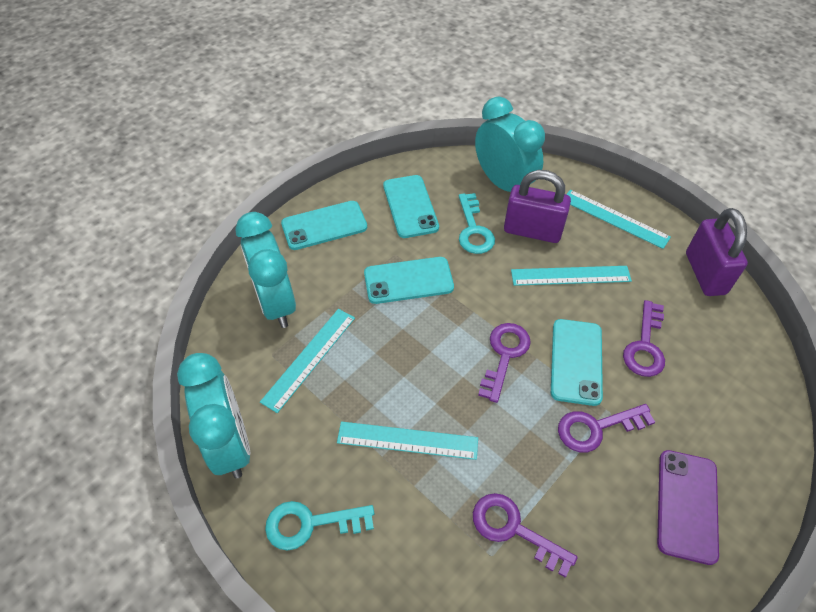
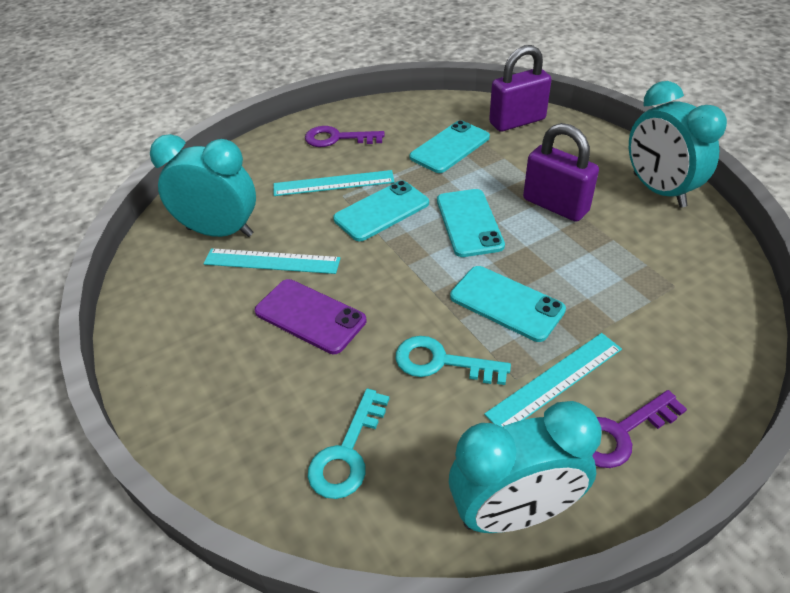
purple key: 4 -> 2
turquoise ruler: 4 -> 3

